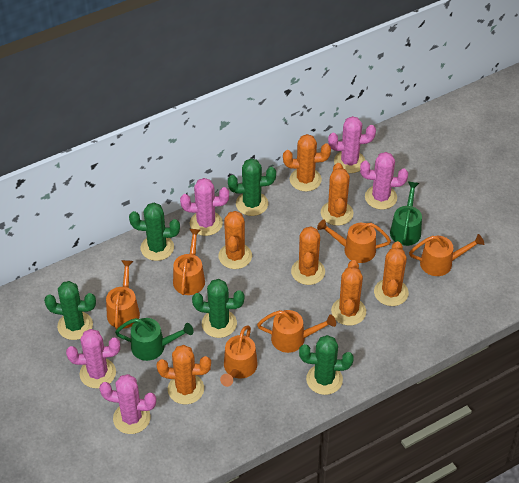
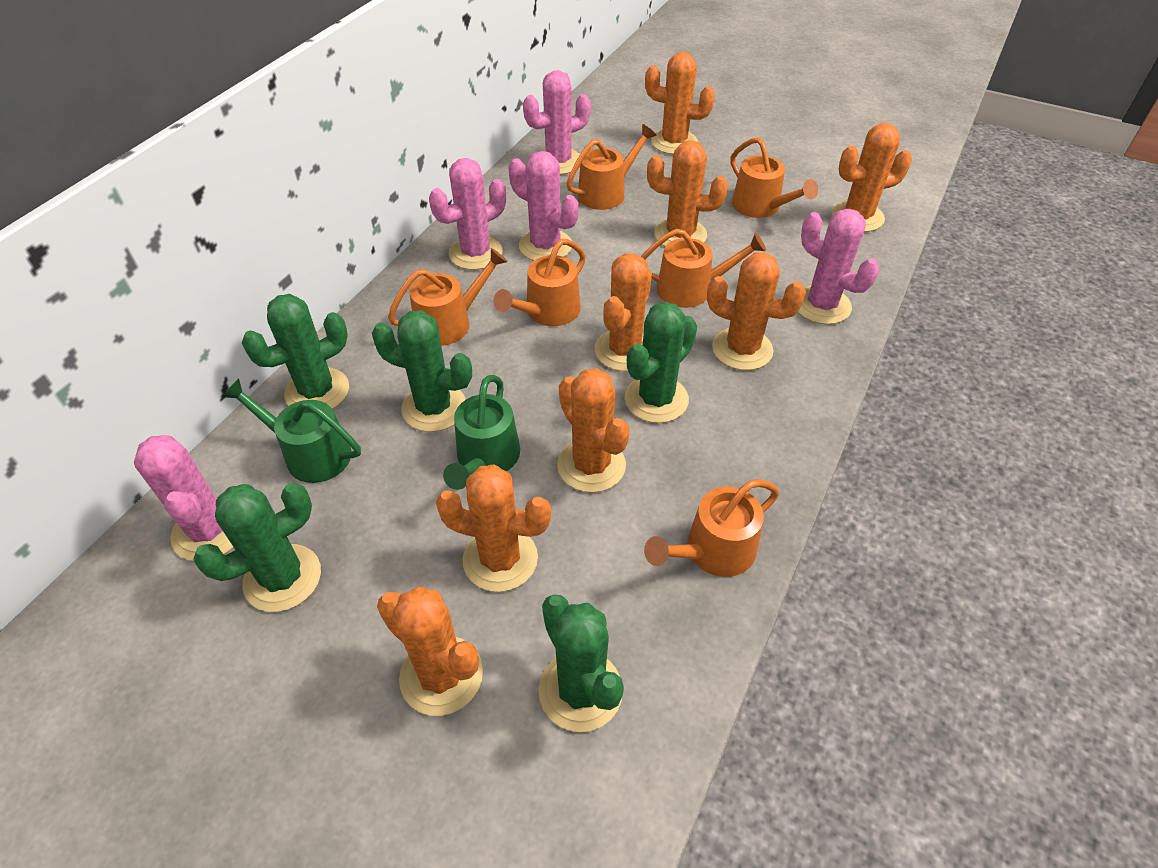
orange cactus: 7 -> 8

